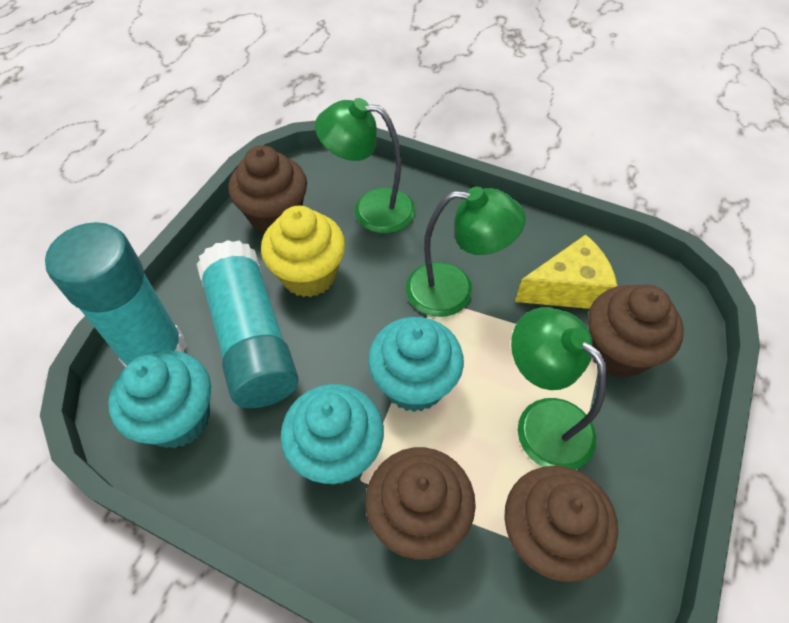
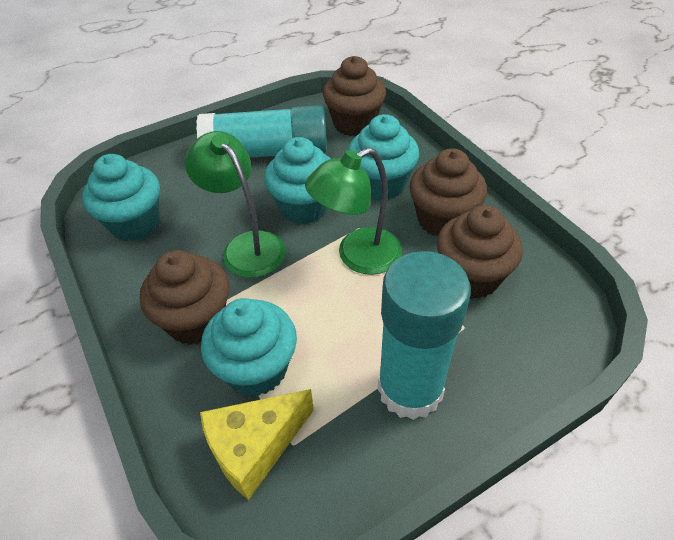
green lamp: 3 -> 2
turquoise cupcake: 3 -> 4
yellow cupcake: 1 -> 0

